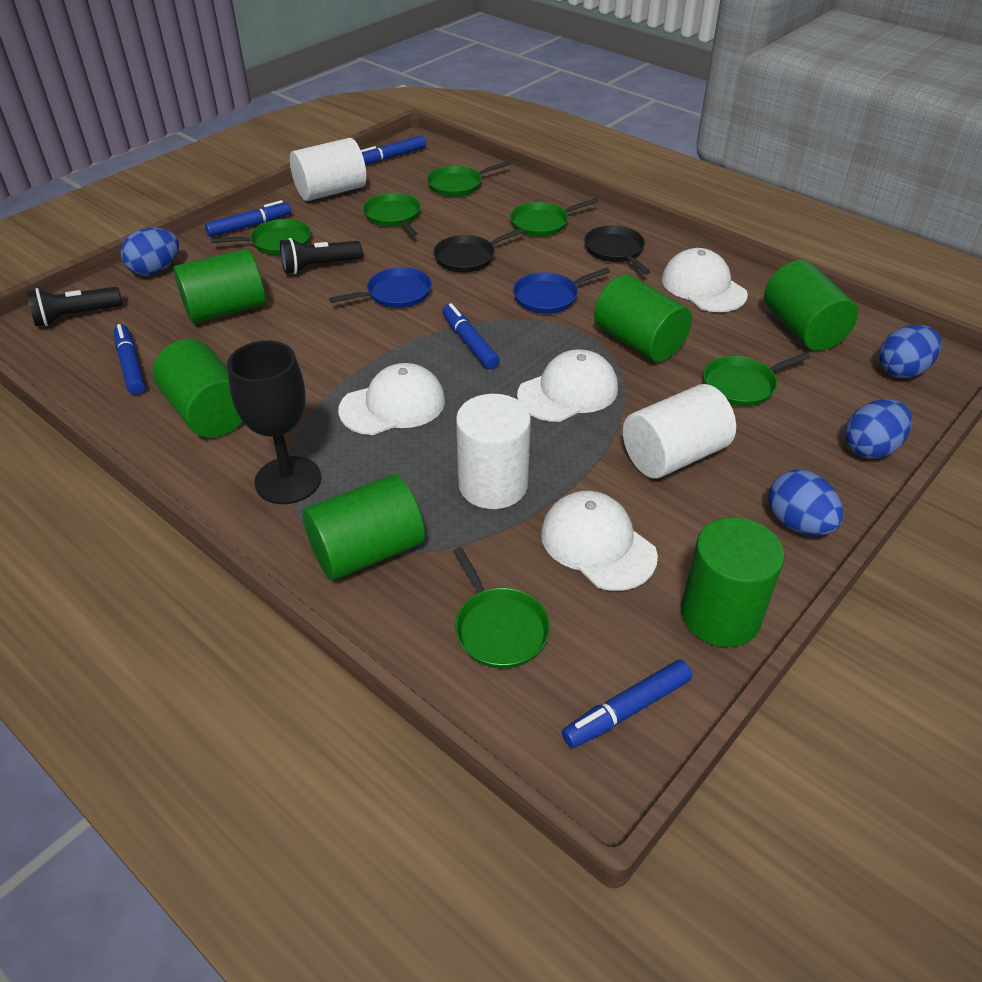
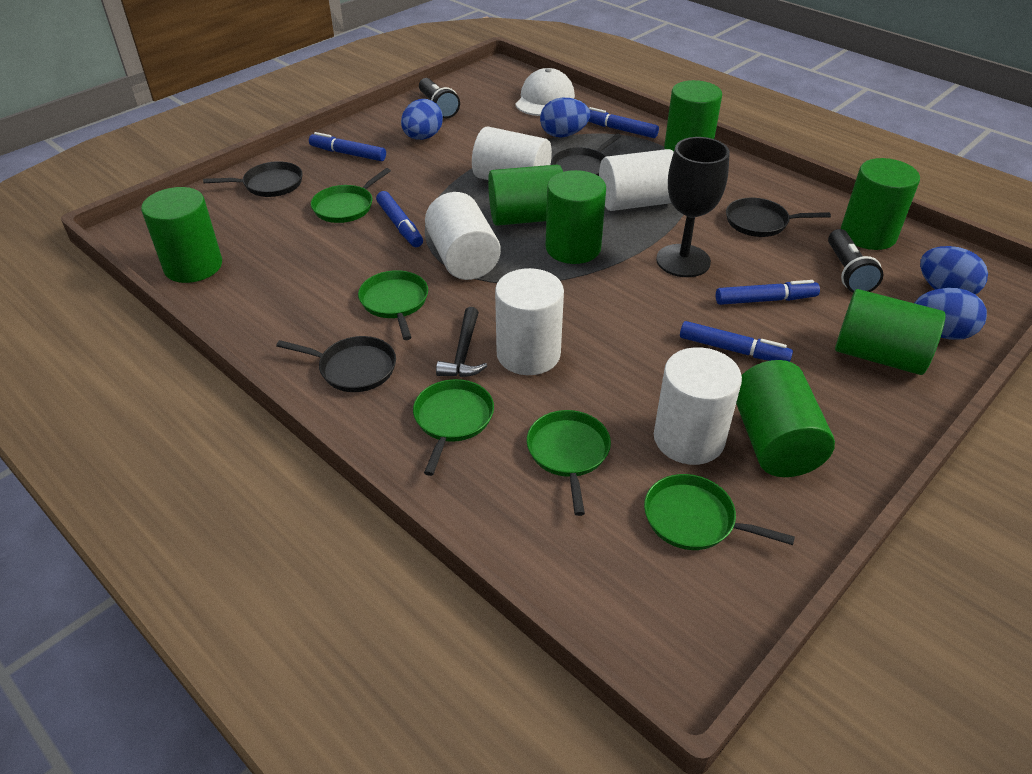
black hammer: 0 -> 1
black pan: 2 -> 4
blue pan: 2 -> 0
green cylinder: 6 -> 7
green pan: 6 -> 5
white cap: 4 -> 1
white cylinder: 3 -> 5

